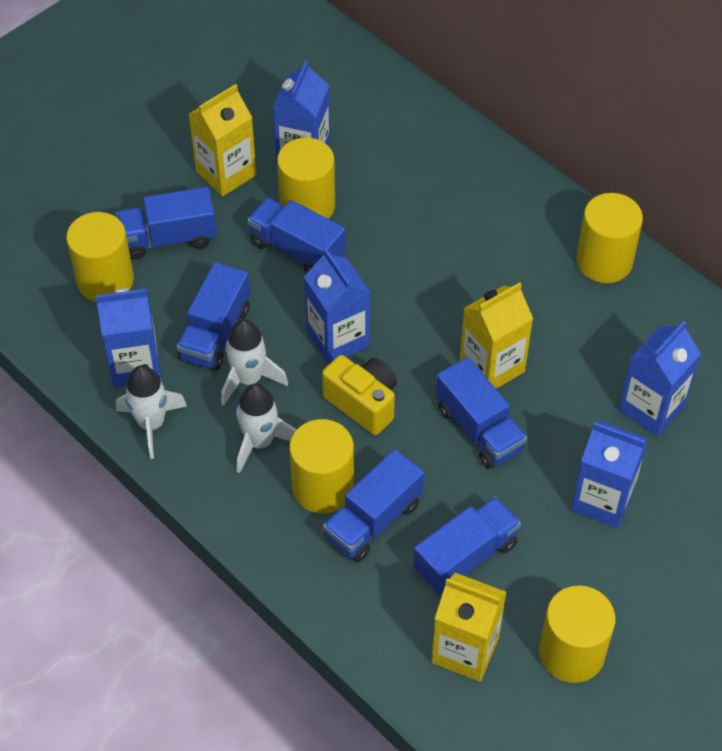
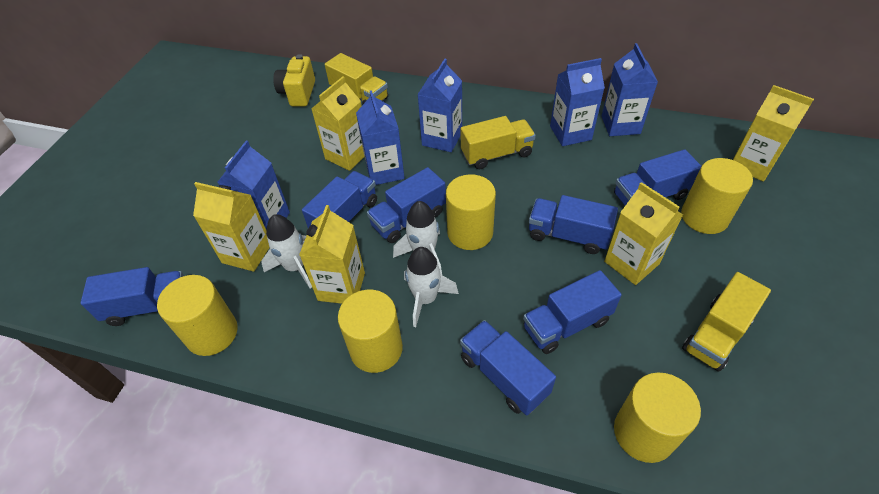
blue truck: 6 -> 7
yellow carton: 3 -> 5
yellow truck: 0 -> 3

